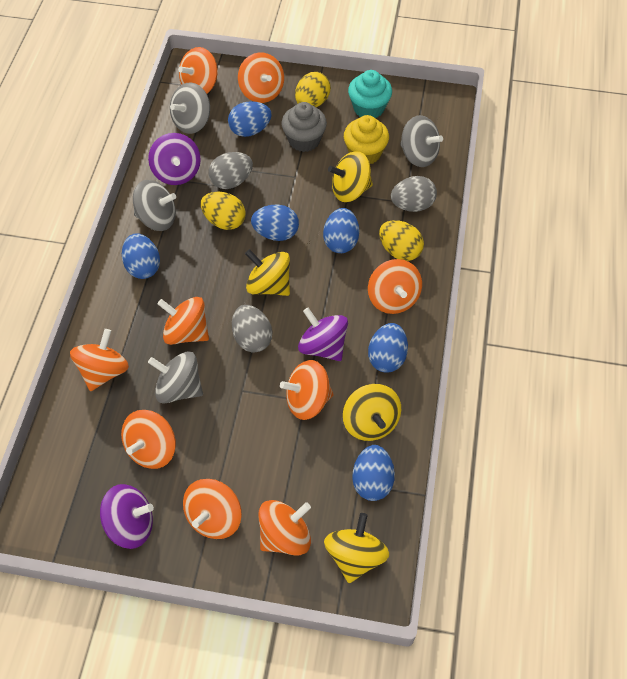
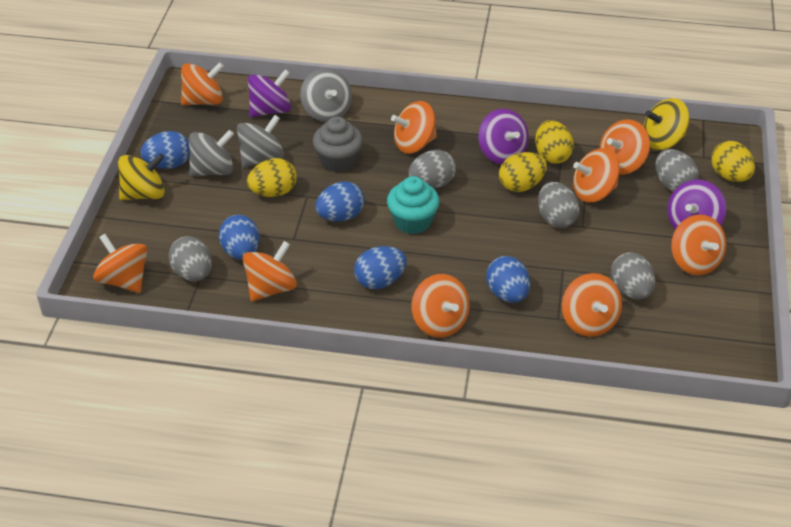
blue egg: 6 -> 5
grey egg: 3 -> 5
grey spinning top: 4 -> 3
yellow cupcake: 1 -> 0
yellow egg: 3 -> 4
yellow spinning top: 4 -> 2

